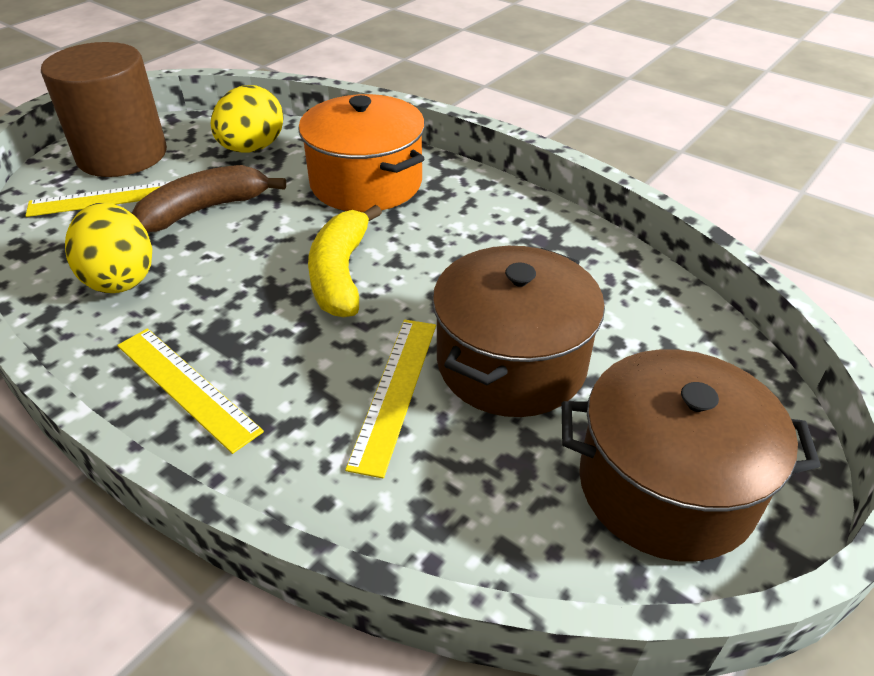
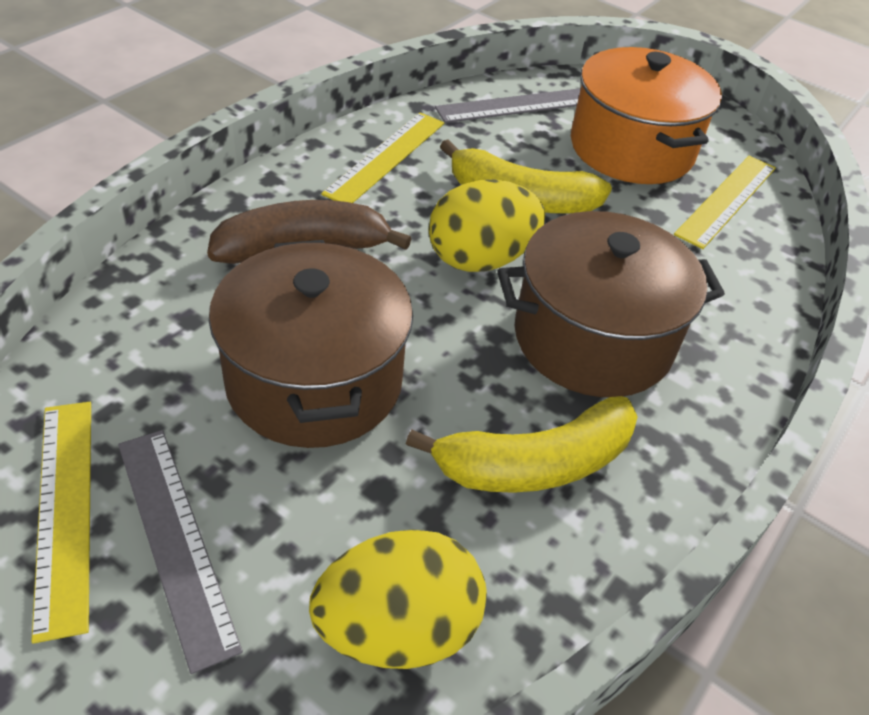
brown cylinder: 1 -> 0
grey ruler: 0 -> 2
yellow banana: 1 -> 2

